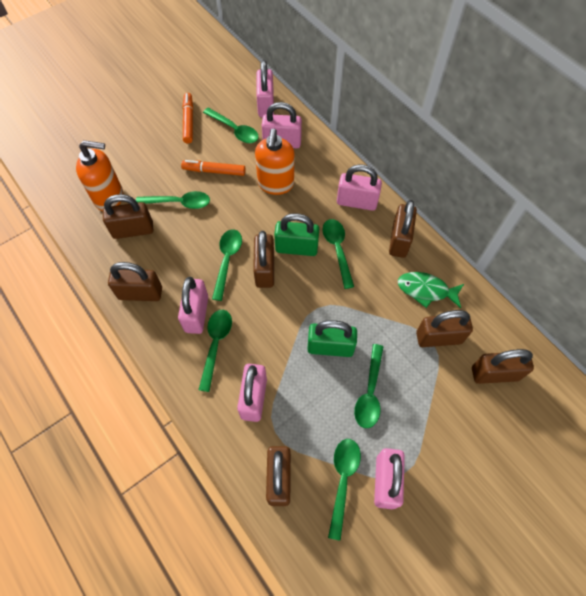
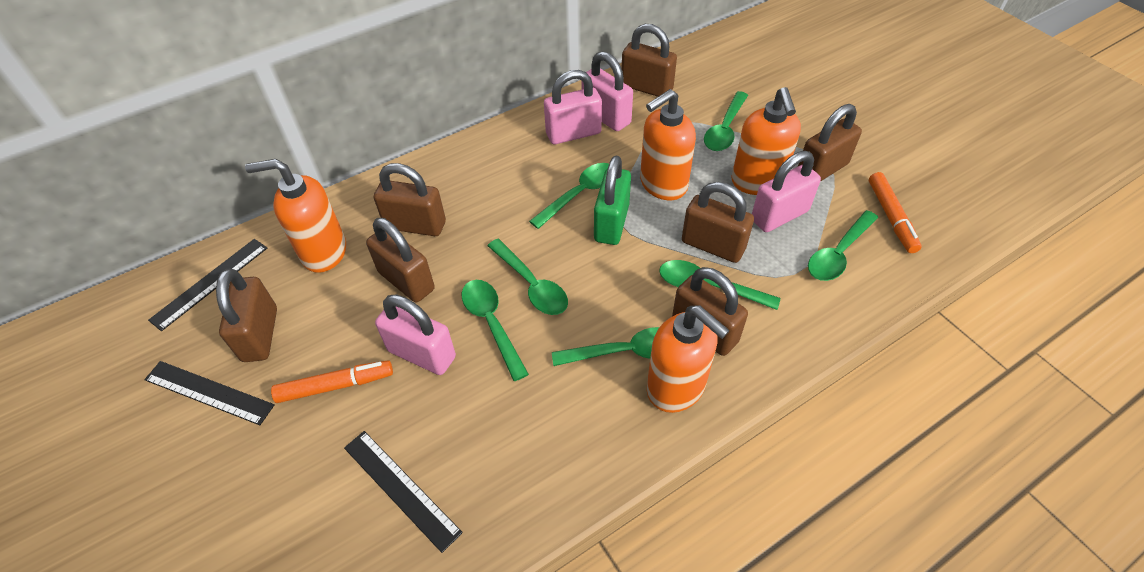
black ruler: 0 -> 3
green fish: 1 -> 0
green padlock: 2 -> 1
orange soap dispenser: 2 -> 4
pink padlock: 6 -> 4

